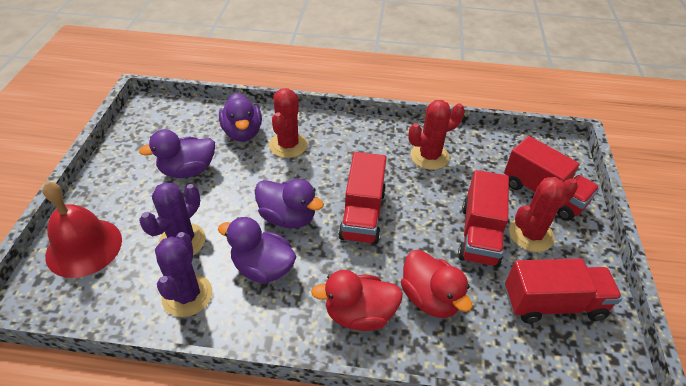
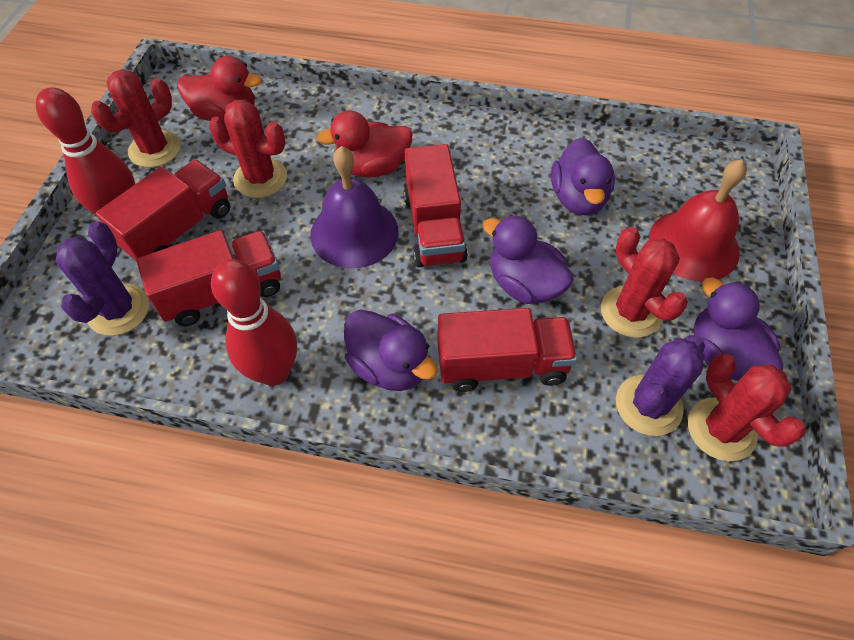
purple bell: 0 -> 1
red bowling pin: 0 -> 2
red cactus: 3 -> 4

